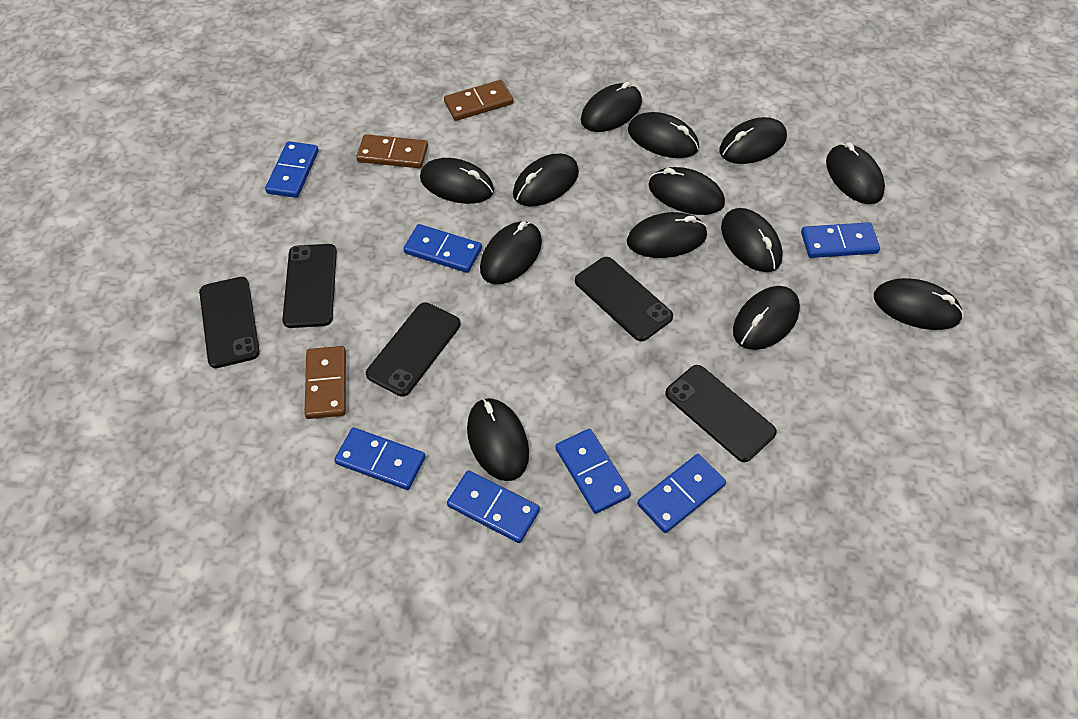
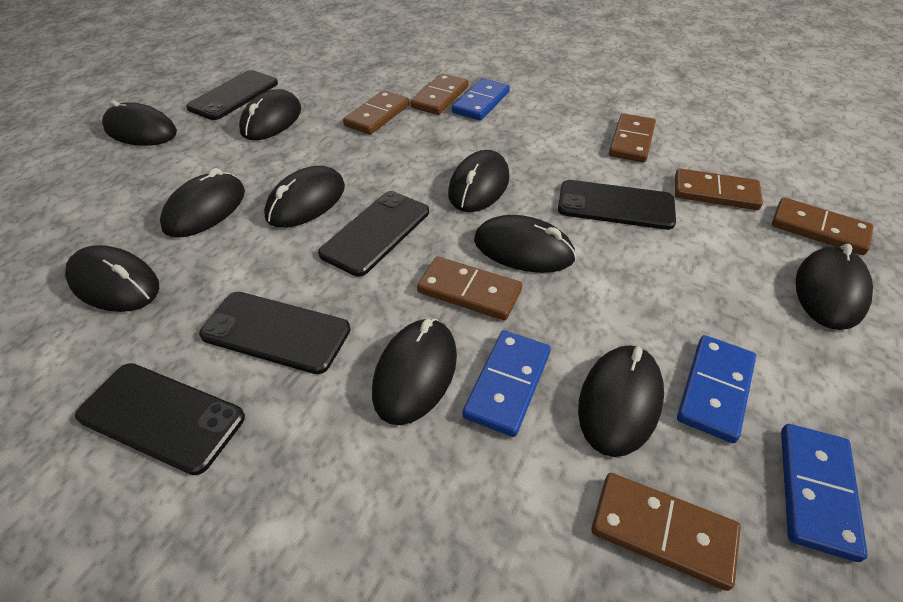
black mouse: 13 -> 10
blue domino: 7 -> 4
brown domino: 3 -> 7

